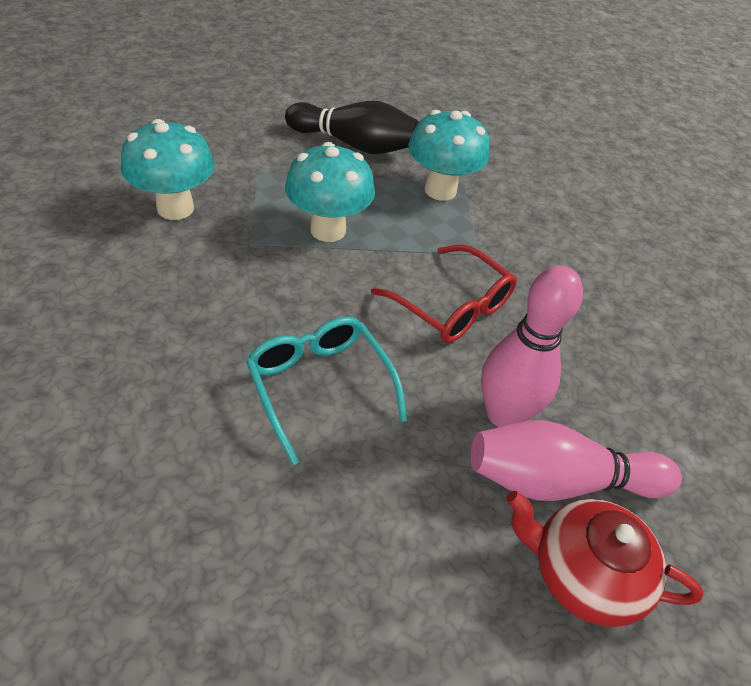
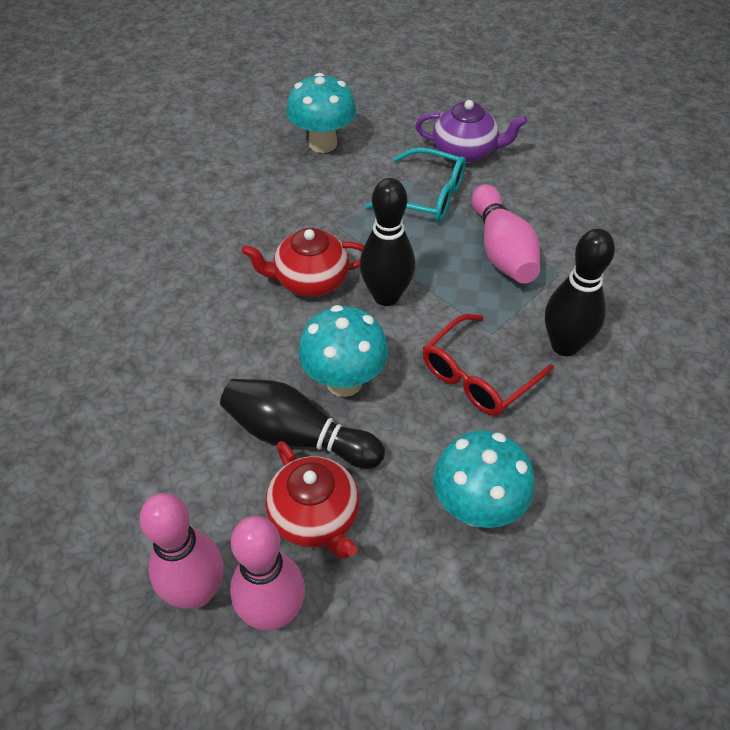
black bowling pin: 1 -> 3
pink bowling pin: 2 -> 3
purple teapot: 0 -> 1
red teapot: 1 -> 2

